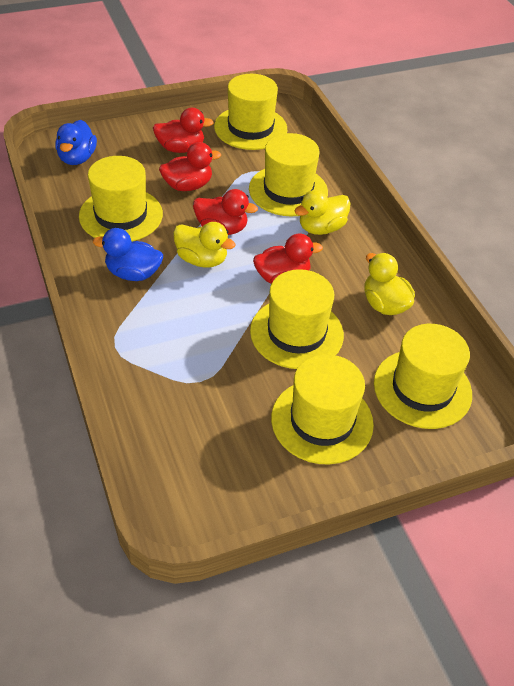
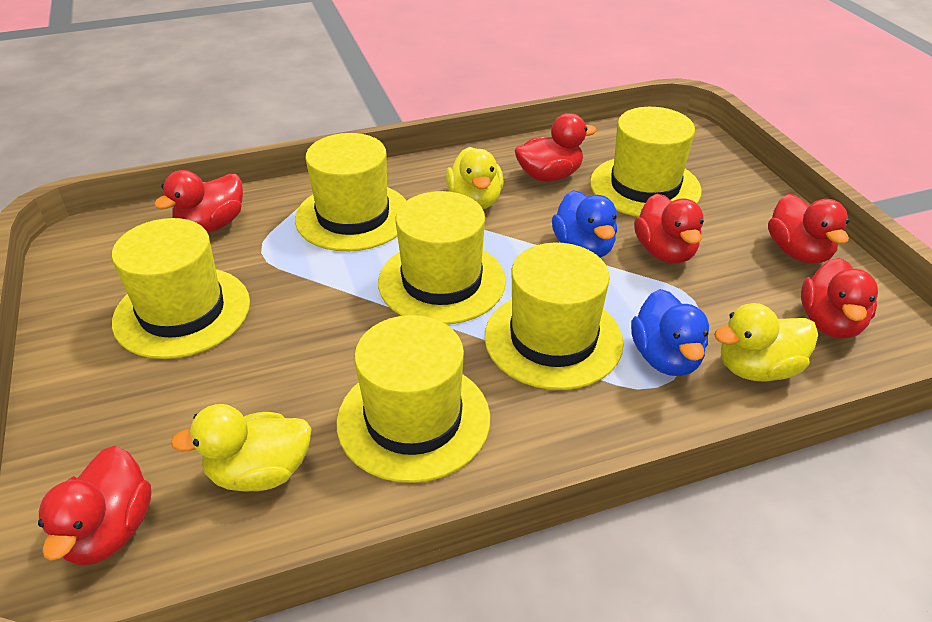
red duck: 4 -> 6

